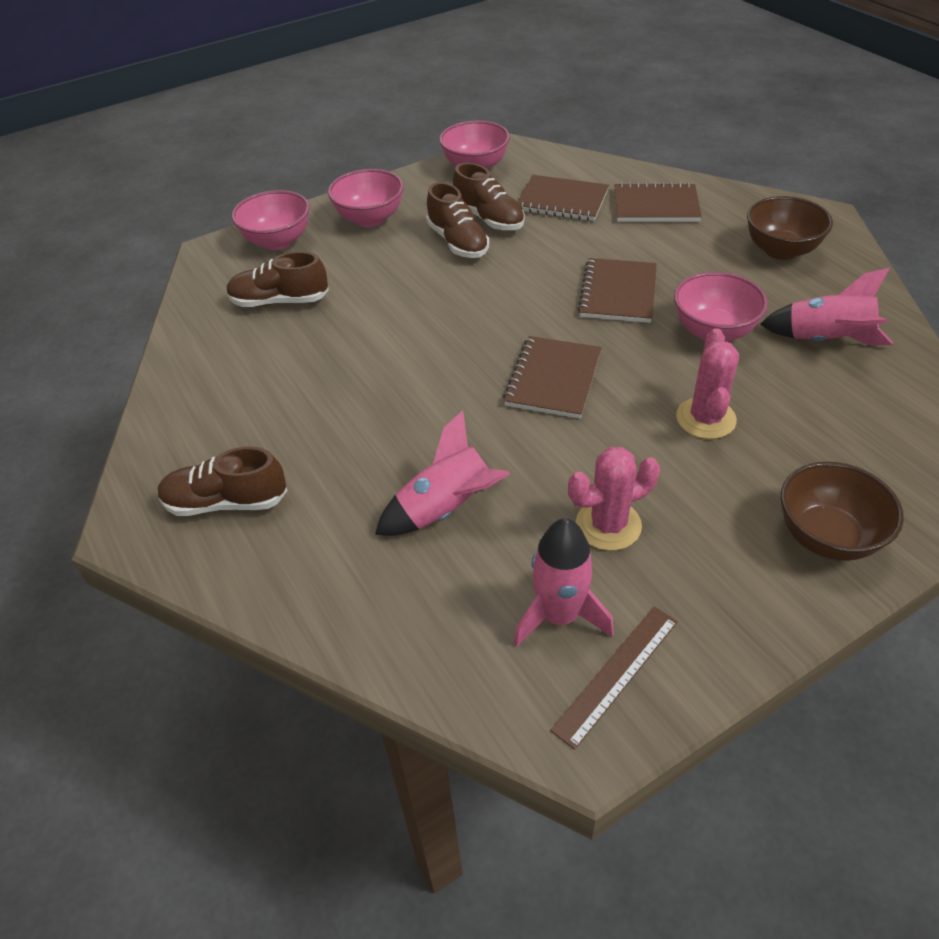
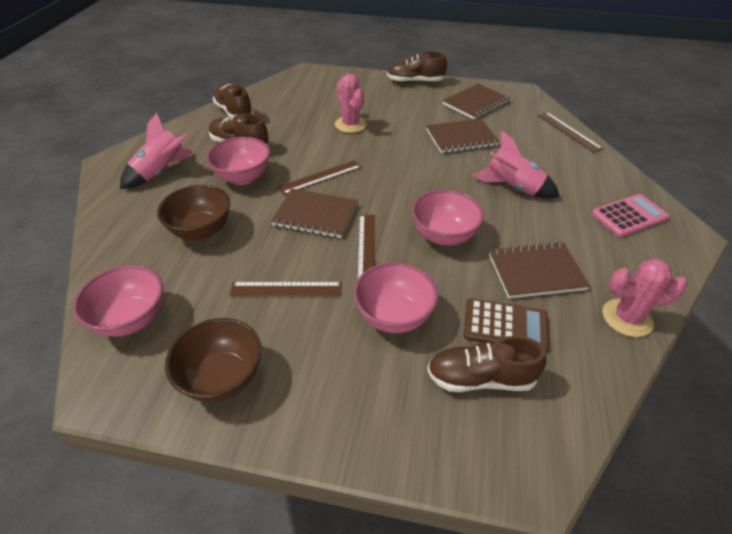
brown calculator: 0 -> 1
brown ruler: 1 -> 4
pink calculator: 0 -> 1
pink rocket: 3 -> 2

